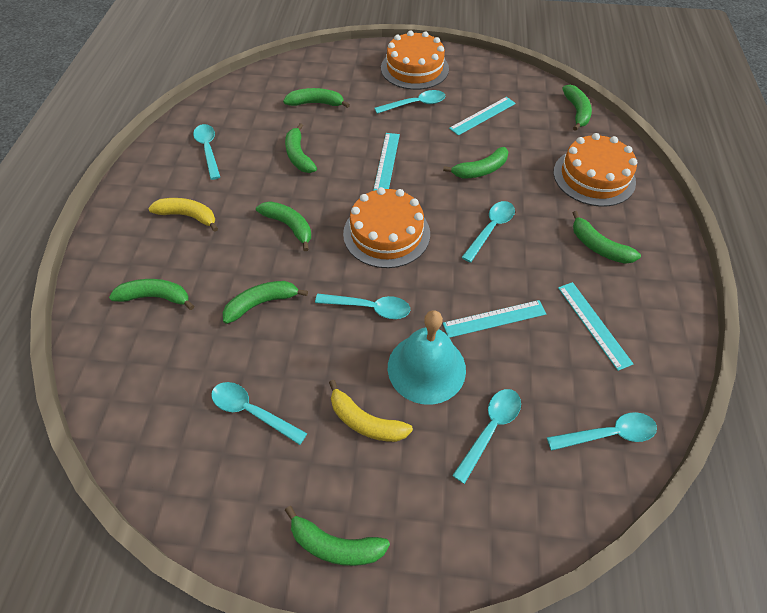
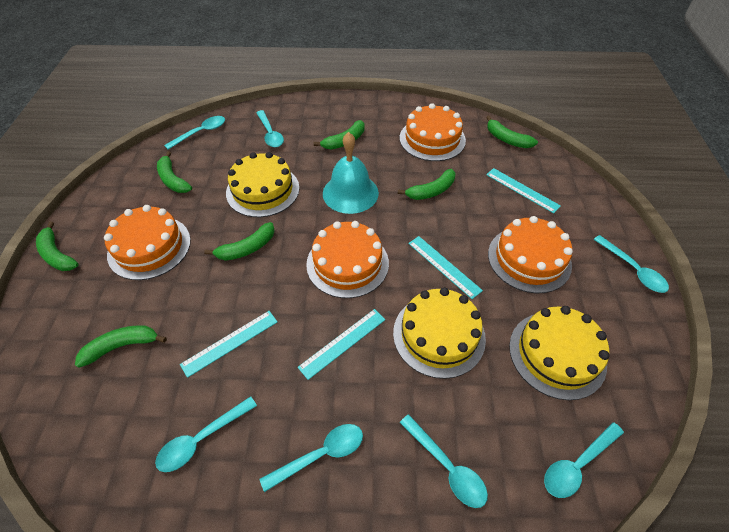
green banana: 9 -> 7
orange cake: 3 -> 4
yellow banana: 2 -> 0
yellow cake: 0 -> 3

